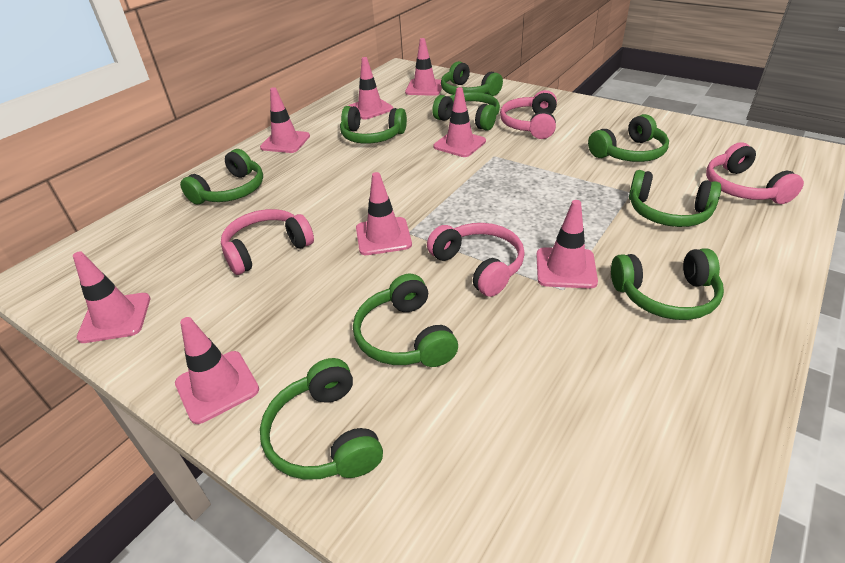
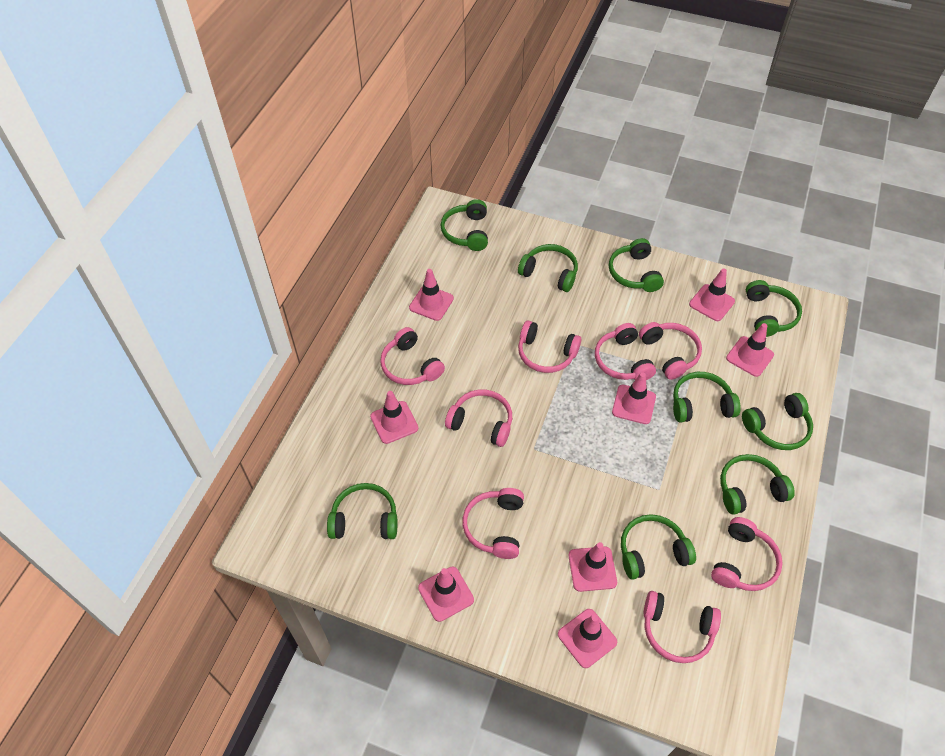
pink headphones: 4 -> 8

